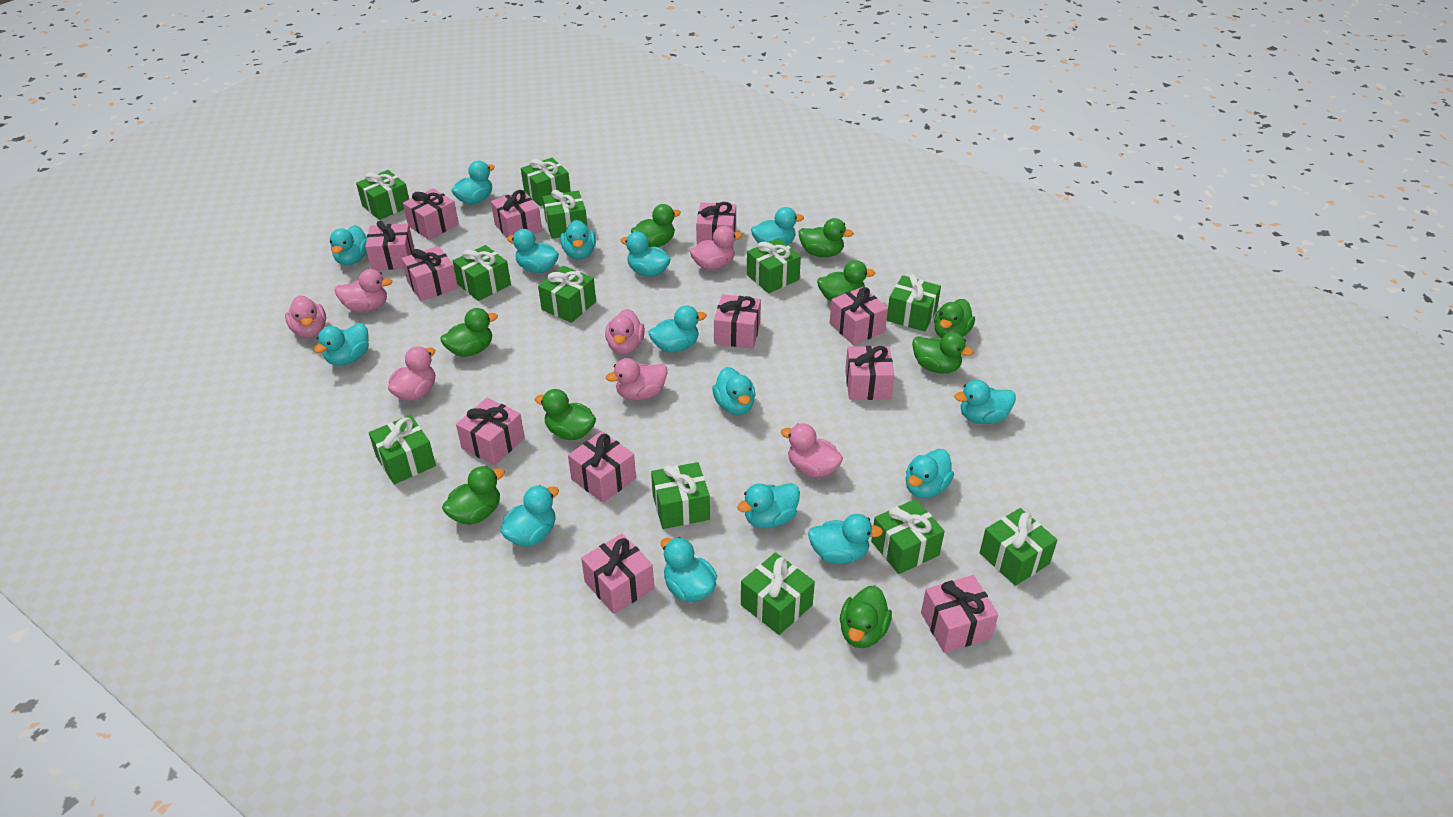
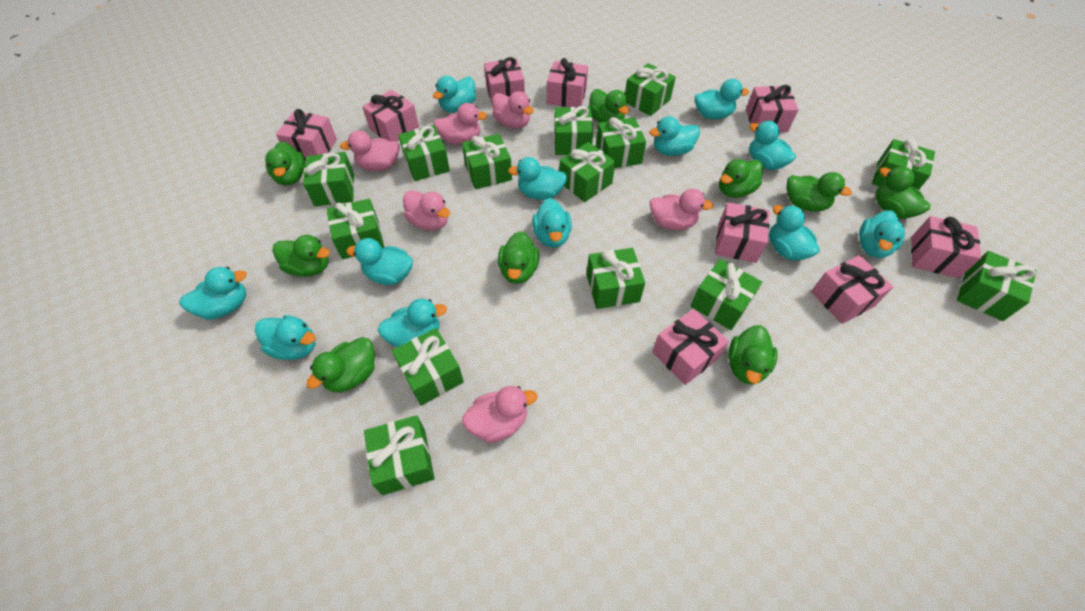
green gift: 12 -> 14
pink duck: 7 -> 6
pink gift: 12 -> 9
turquoise duck: 15 -> 12

